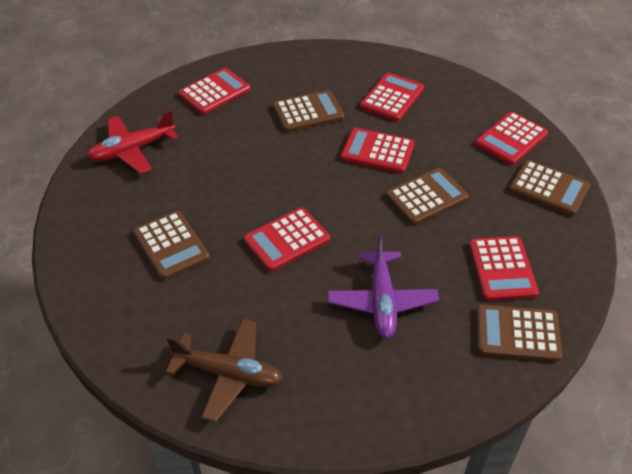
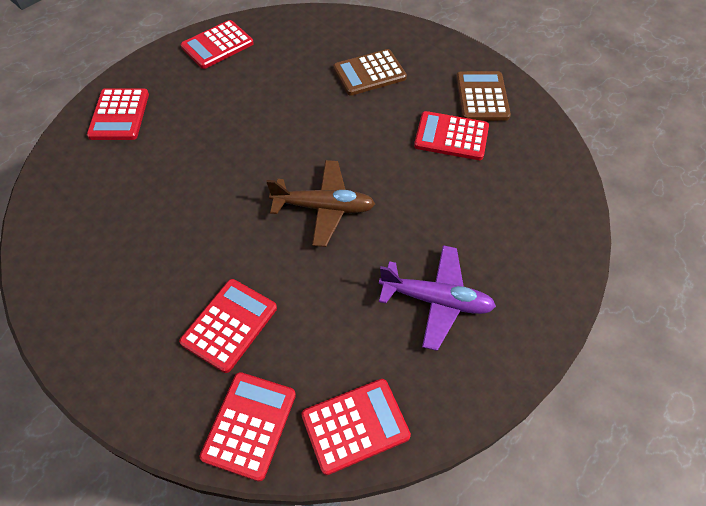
brown calculator: 5 -> 2
red plane: 1 -> 0

